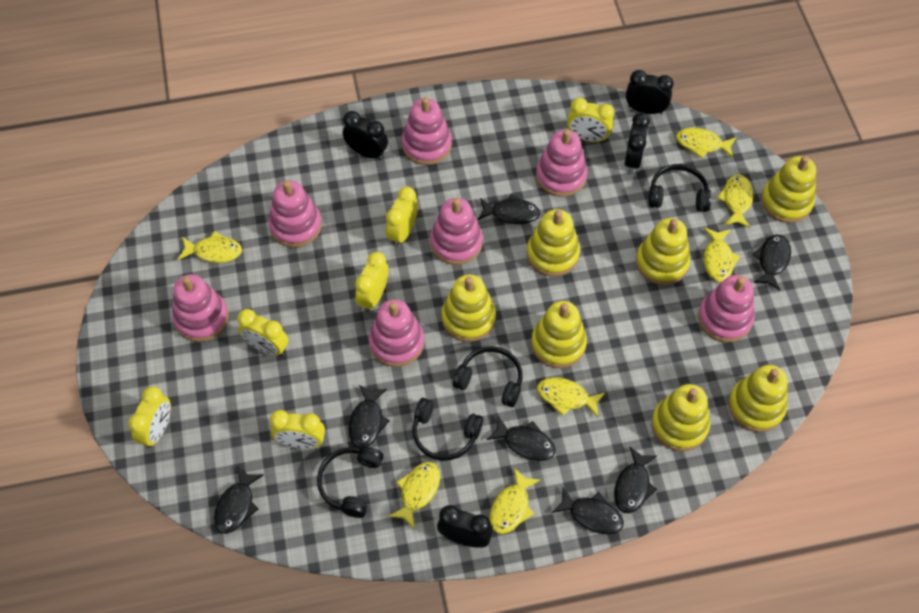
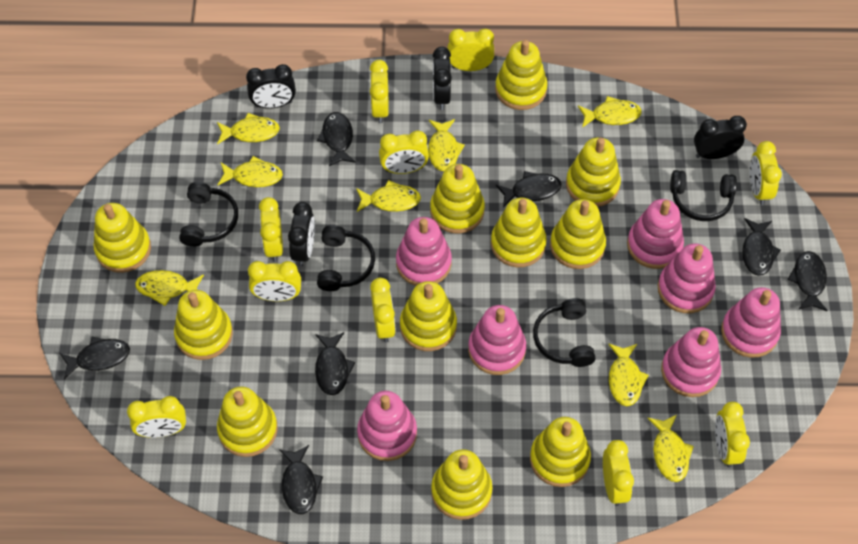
yellow clock: 6 -> 10
yellow fish: 7 -> 8
yellow stacking toy: 7 -> 11

